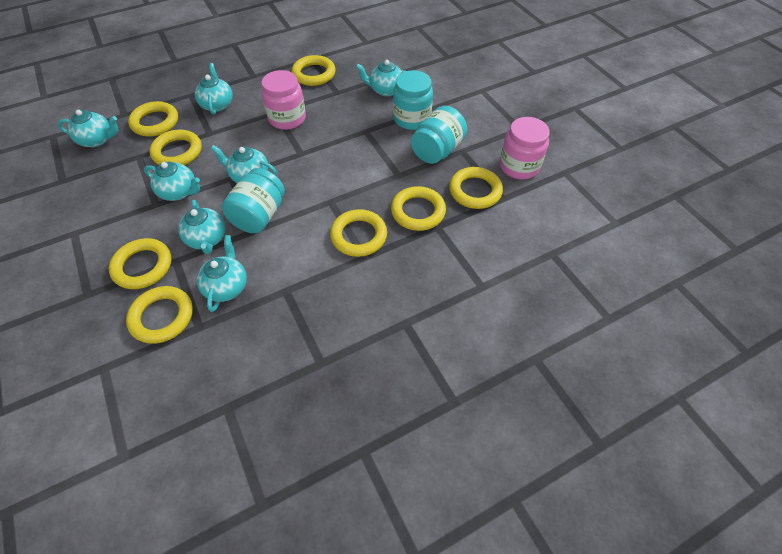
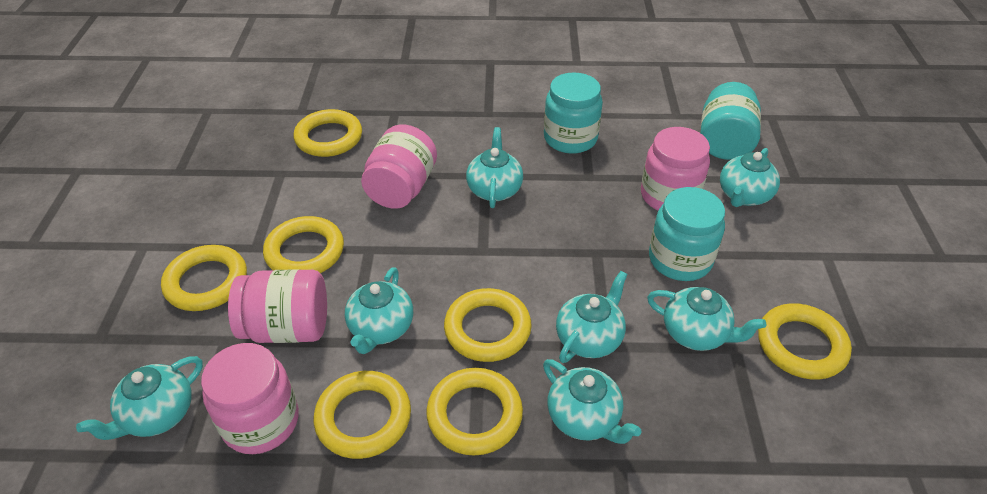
pink jar: 2 -> 4
yellow ring: 8 -> 7

